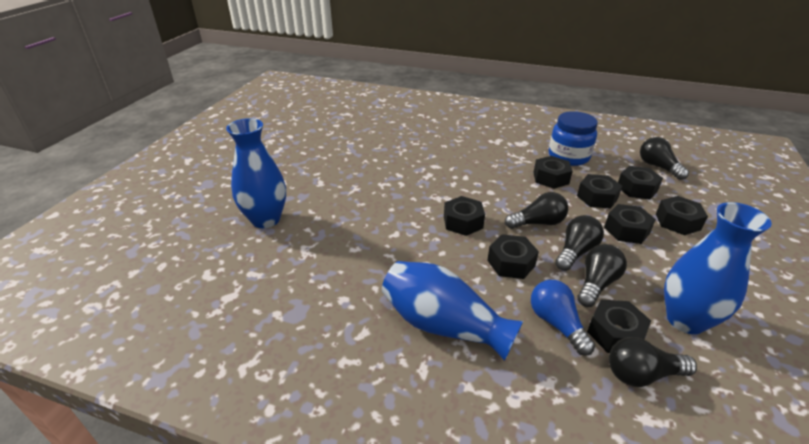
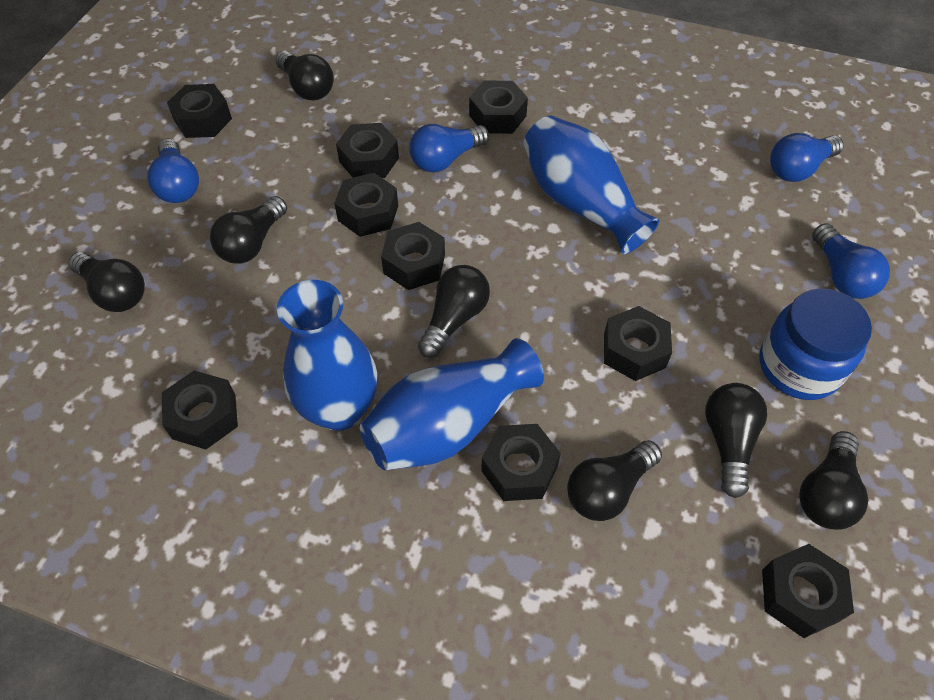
black light bulb: 5 -> 7
black nut: 8 -> 9
blue light bulb: 1 -> 4

